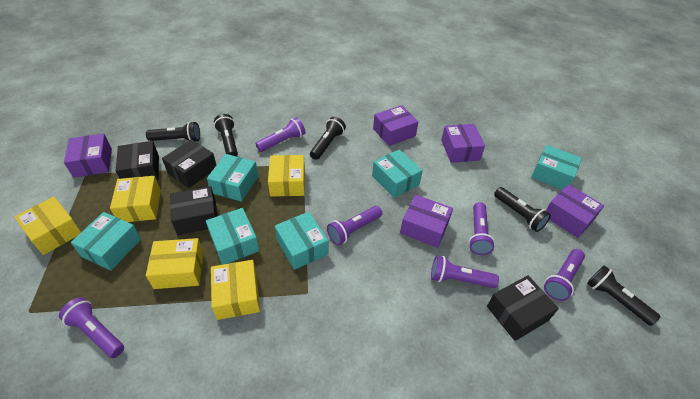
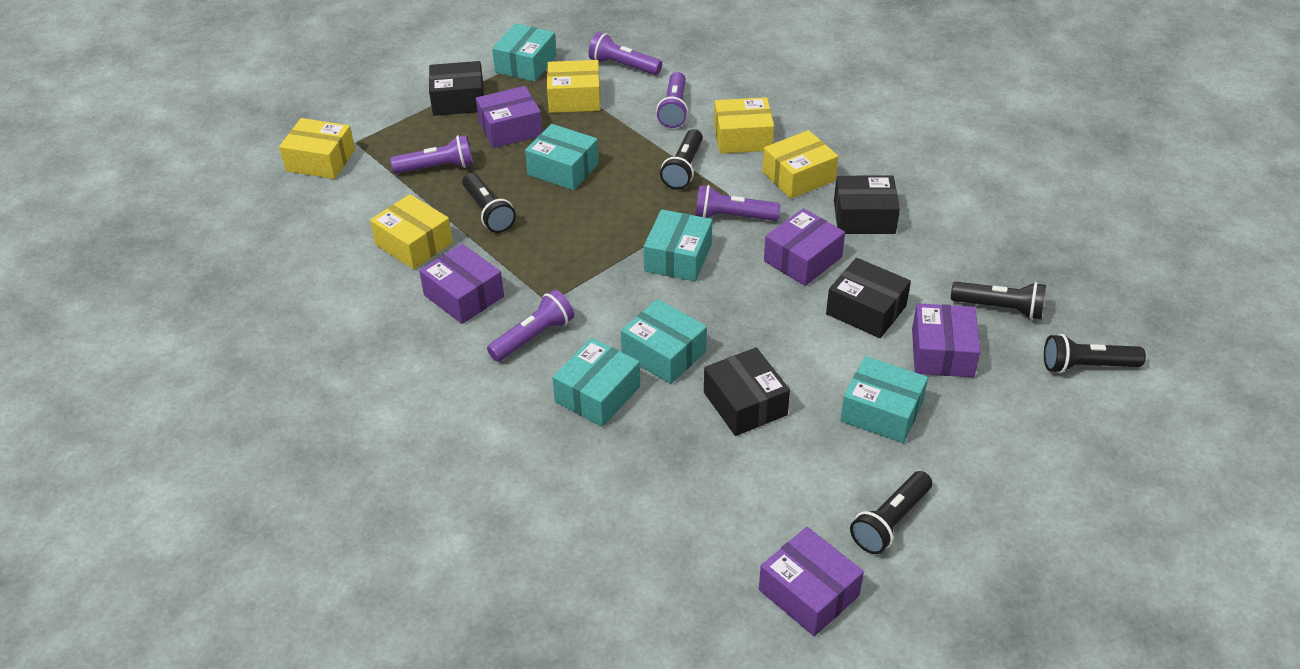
purple flashlight: 6 -> 5

